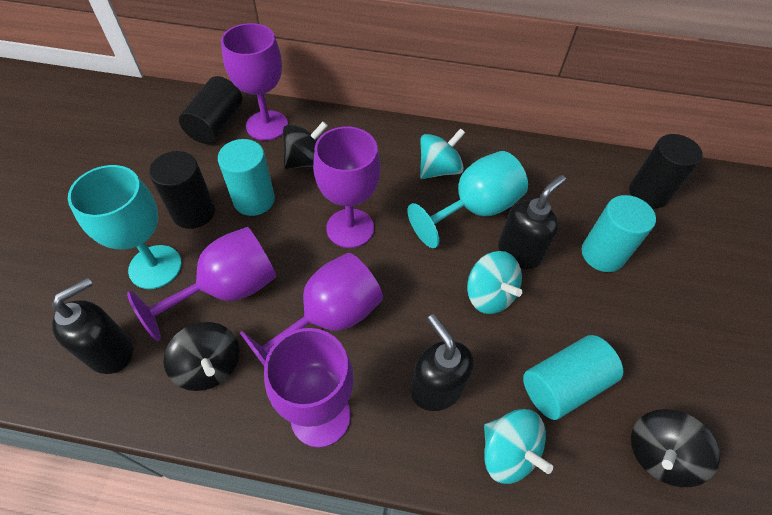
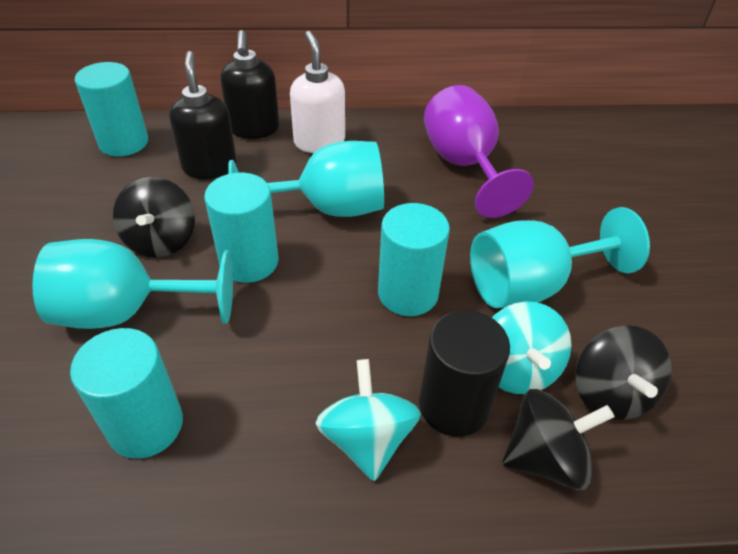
black cylinder: 3 -> 1
black soap dispenser: 3 -> 2
purple goblet: 5 -> 1
turquoise cylinder: 3 -> 4
turquoise goblet: 2 -> 3
turquoise spinning top: 3 -> 2
white soap dispenser: 0 -> 1

